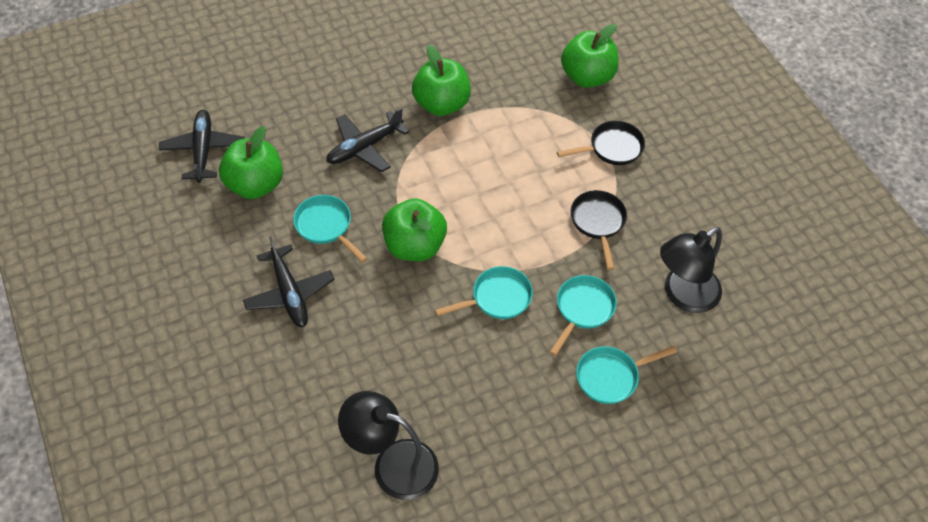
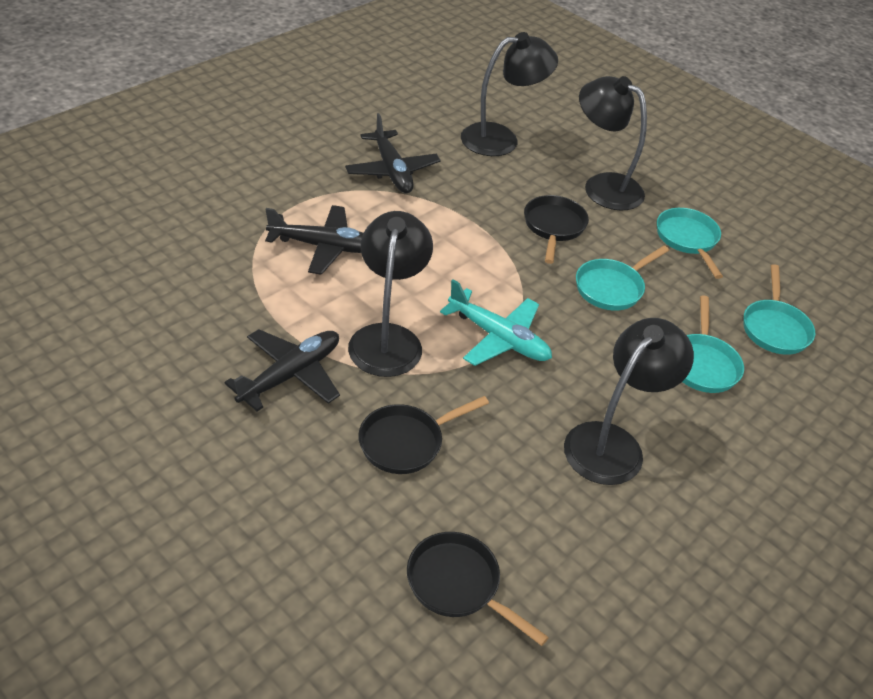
black lamp: 2 -> 4
black pan: 2 -> 3
green apple: 4 -> 0
turquoise plane: 0 -> 1

